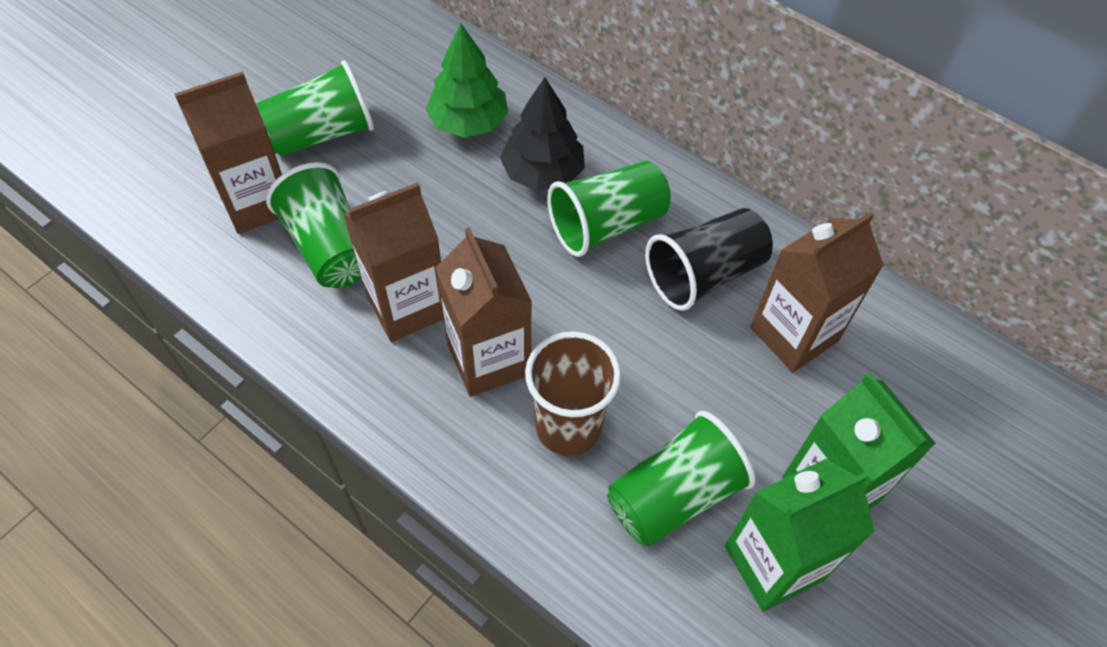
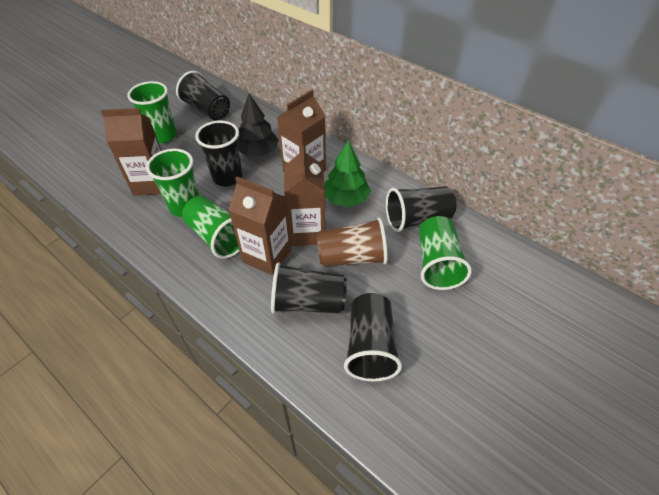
black cup: 1 -> 5
green carton: 2 -> 0

